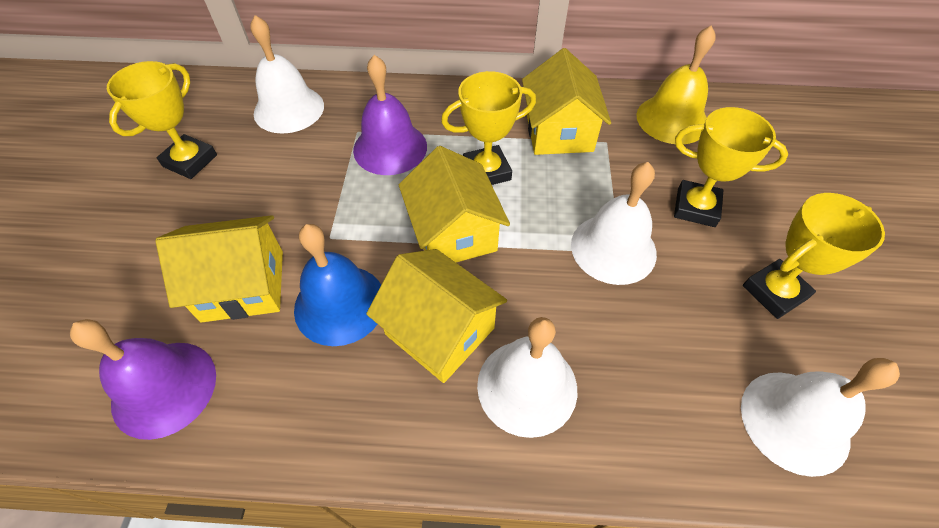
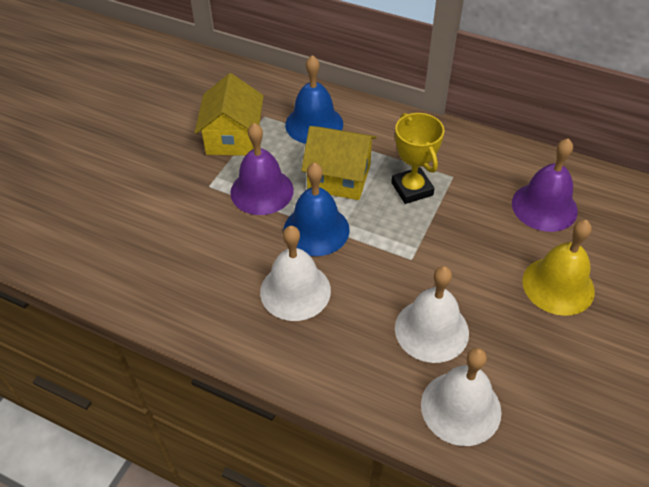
blue bell: 1 -> 2
white bell: 4 -> 3
yellow house: 4 -> 2
yellow trophy: 4 -> 1

